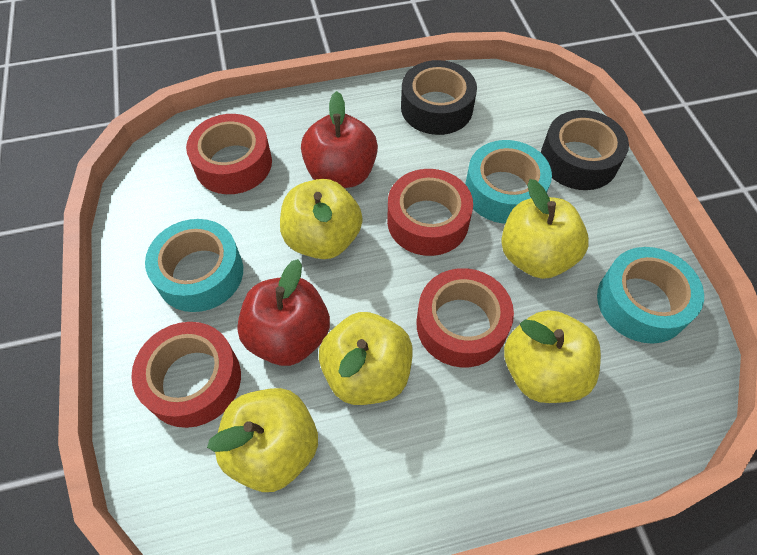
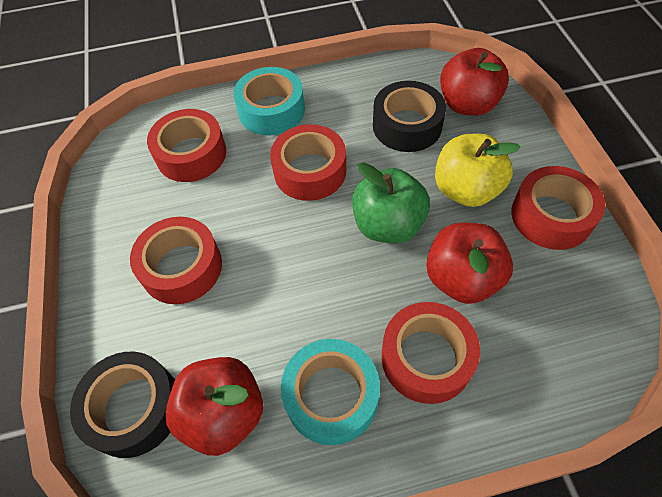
green apple: 0 -> 1
red apple: 2 -> 3
red tape: 4 -> 5
turquoise tape: 3 -> 2
yellow apple: 5 -> 1

